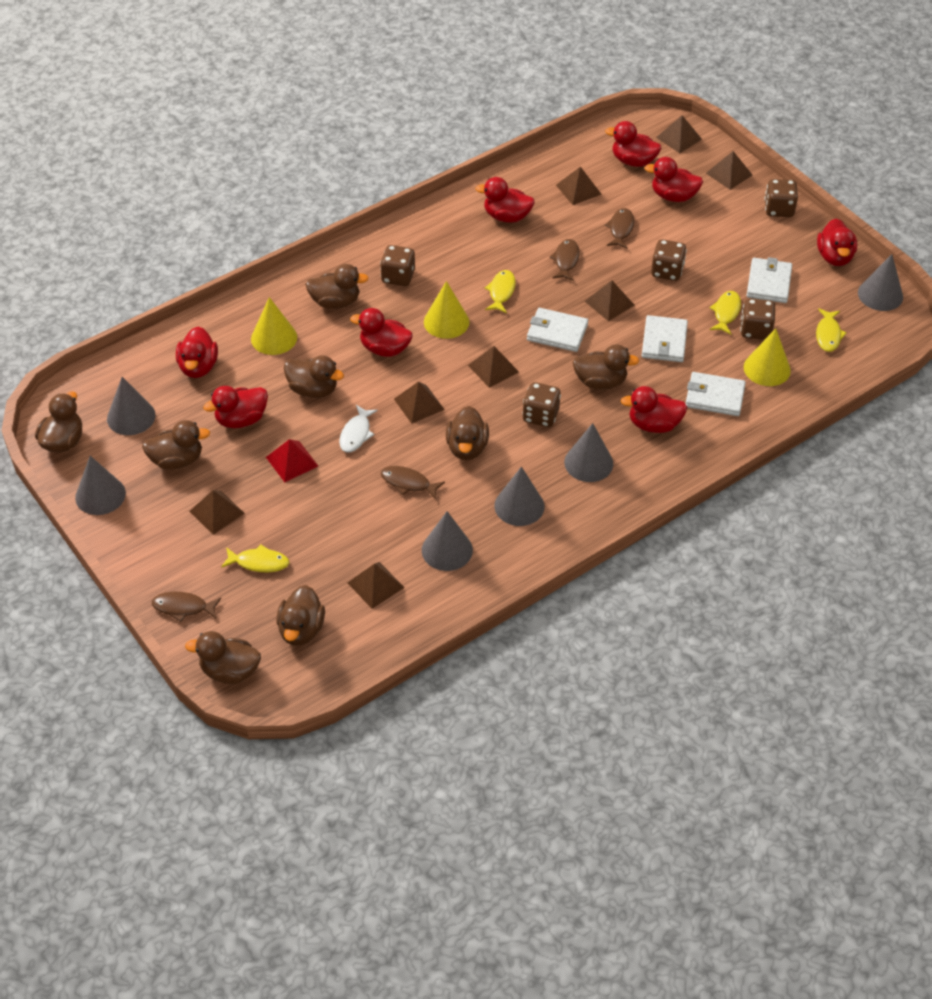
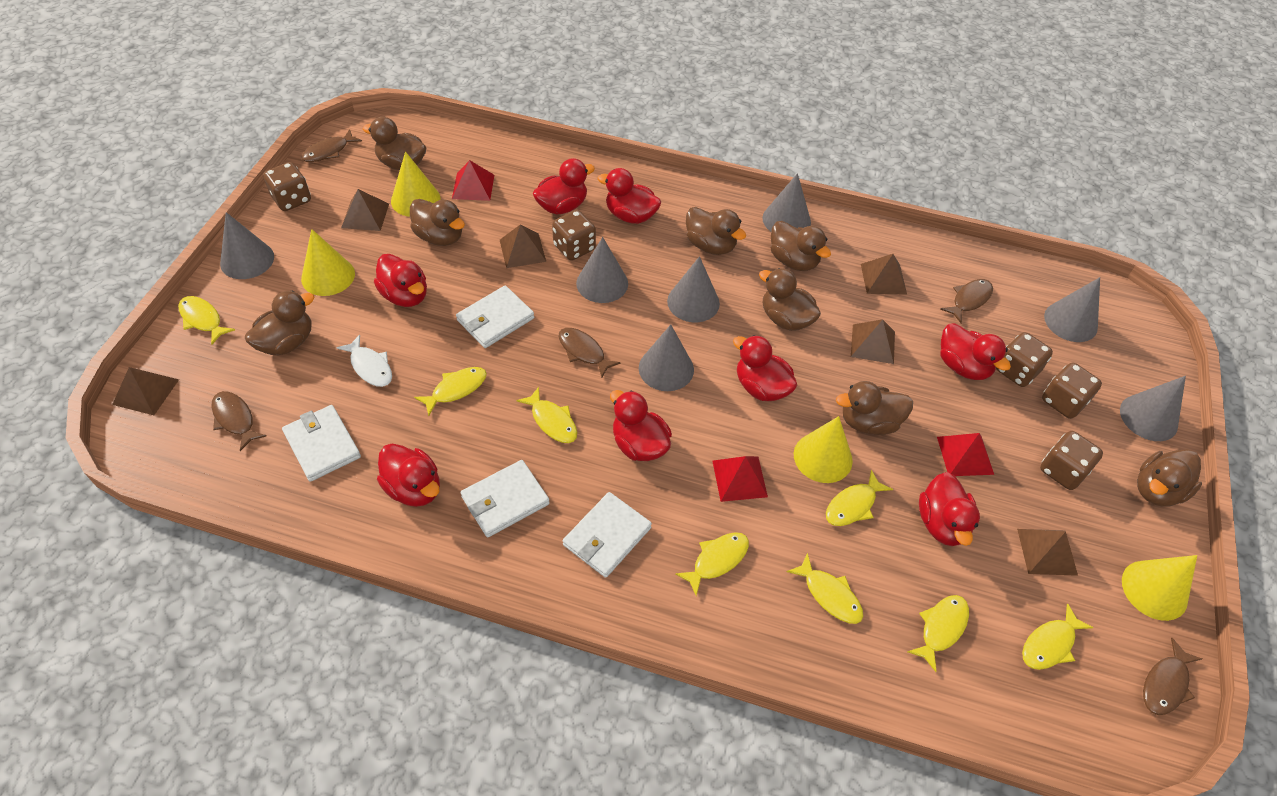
brown fish: 4 -> 5
brown pyramid: 8 -> 6
grey cone: 6 -> 7
red pyramid: 1 -> 3
yellow cone: 3 -> 4
yellow fish: 4 -> 8

